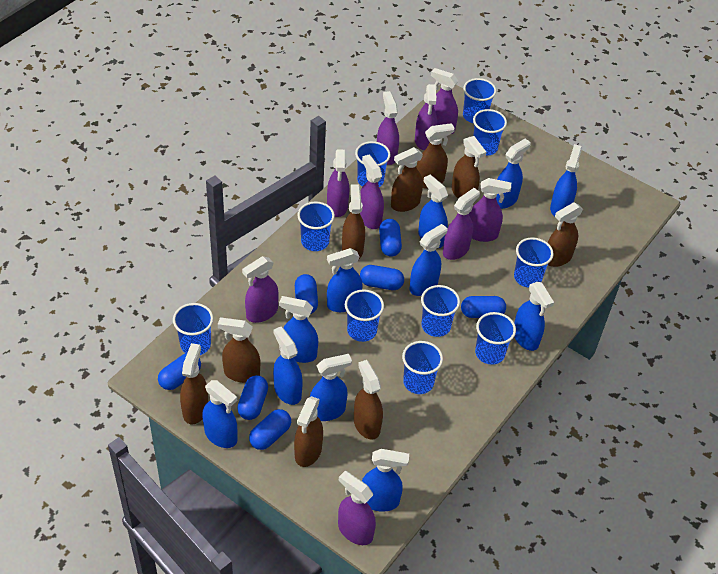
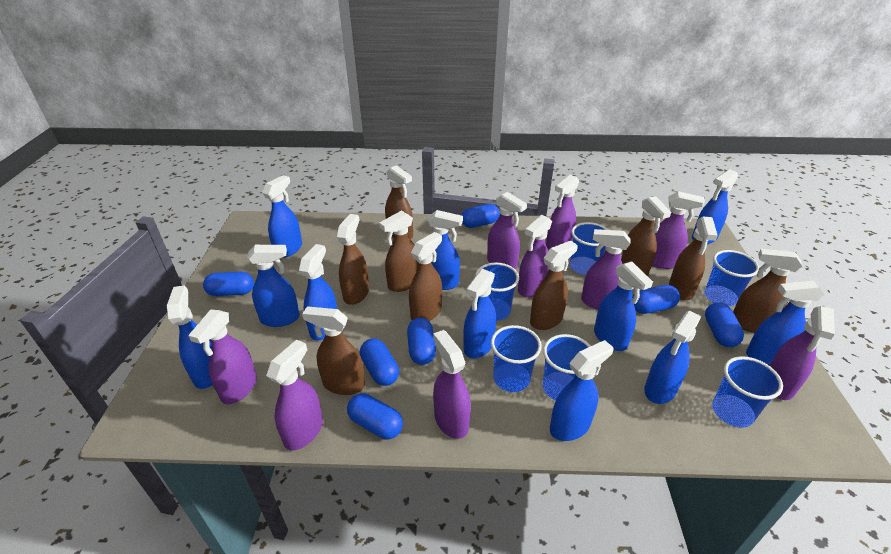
blue cup: 10 -> 6

